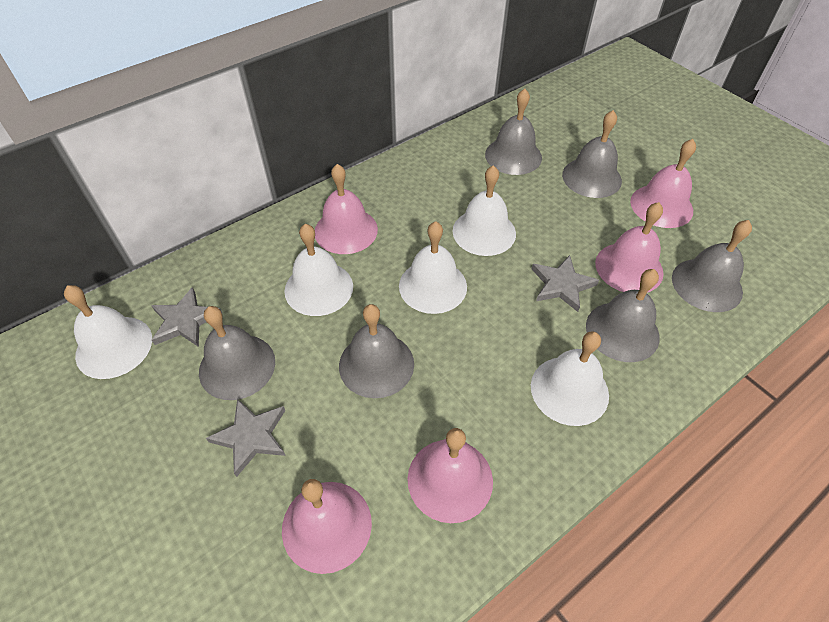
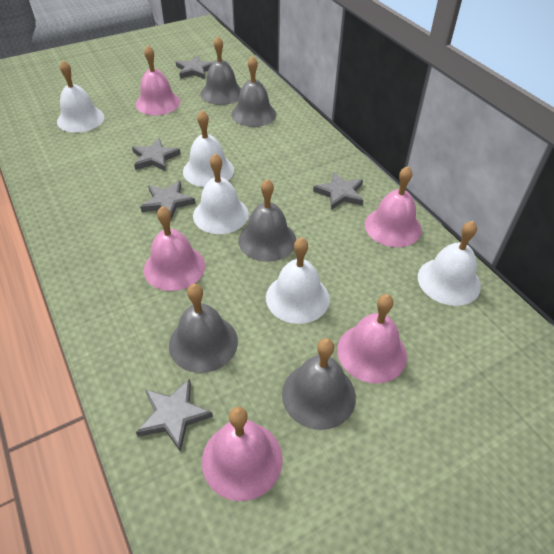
grey bell: 6 -> 5
grey star: 3 -> 5

